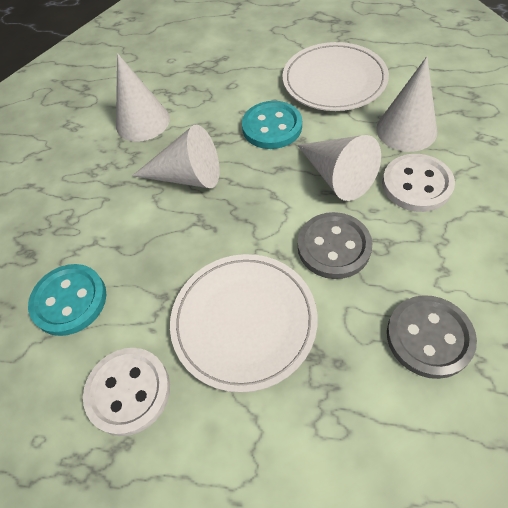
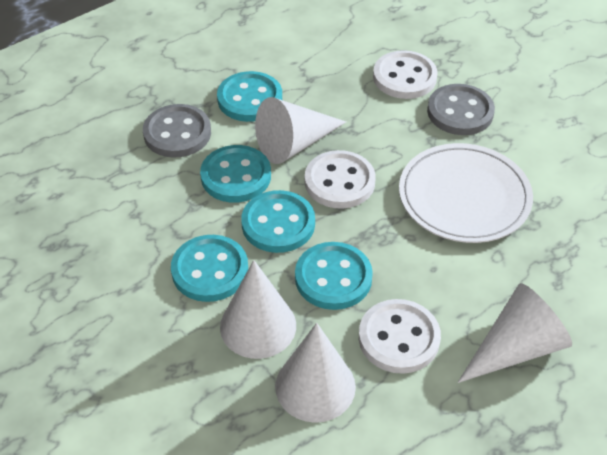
turquoise button: 2 -> 5
white button: 2 -> 3
white plate: 2 -> 1

